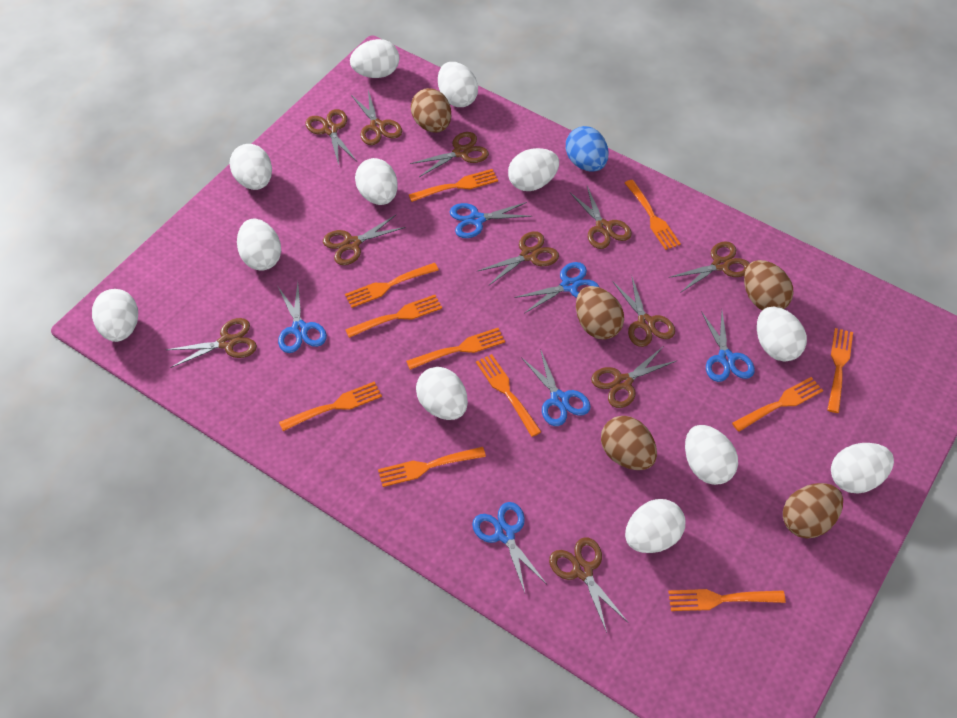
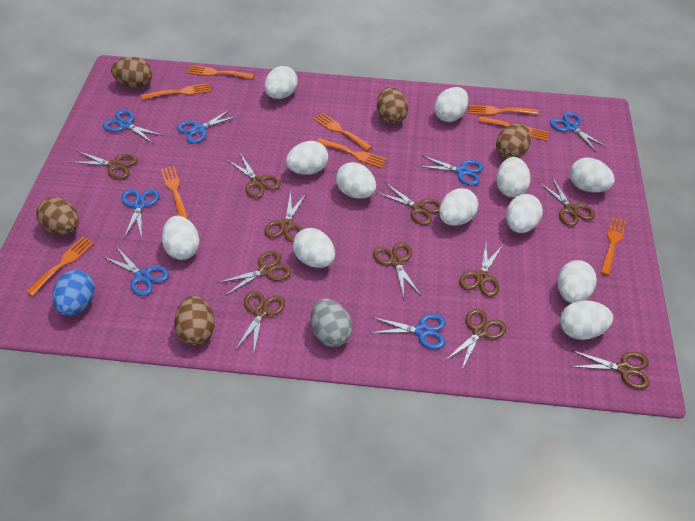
blue scissors: 6 -> 7
grey egg: 0 -> 1
orange fork: 11 -> 9

